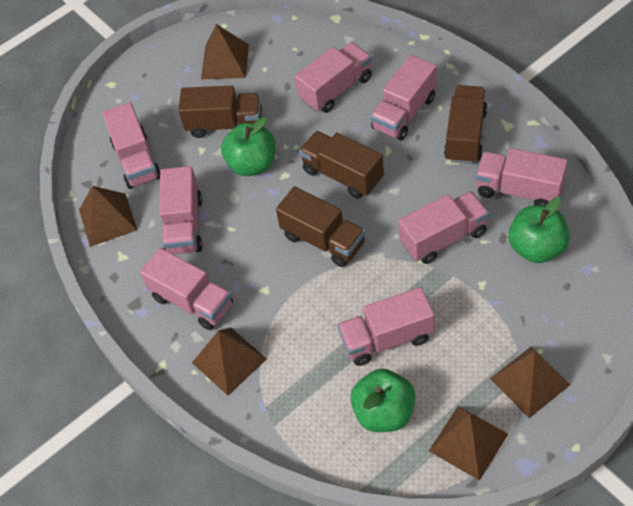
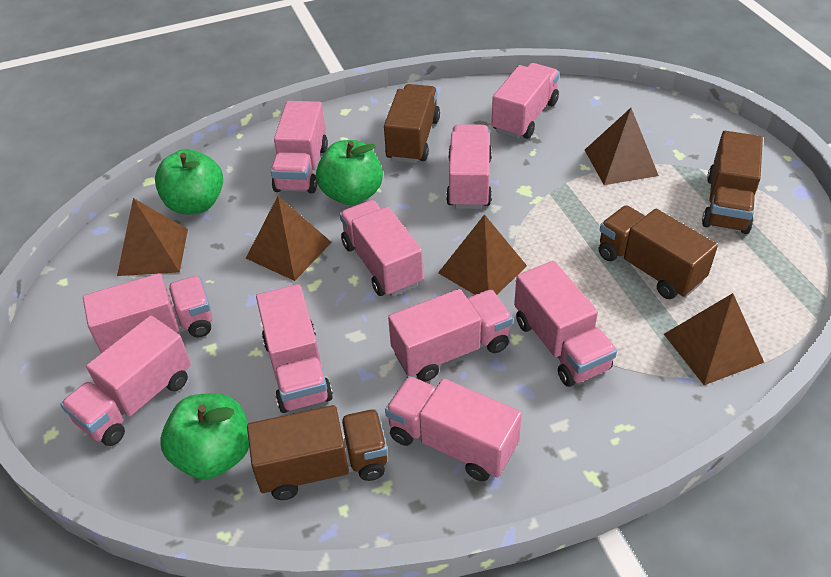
pink truck: 8 -> 10

